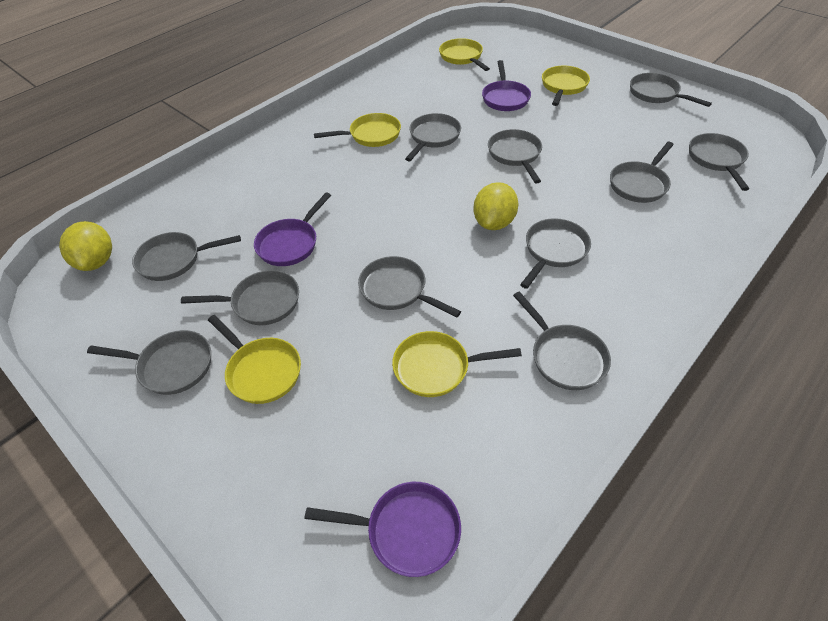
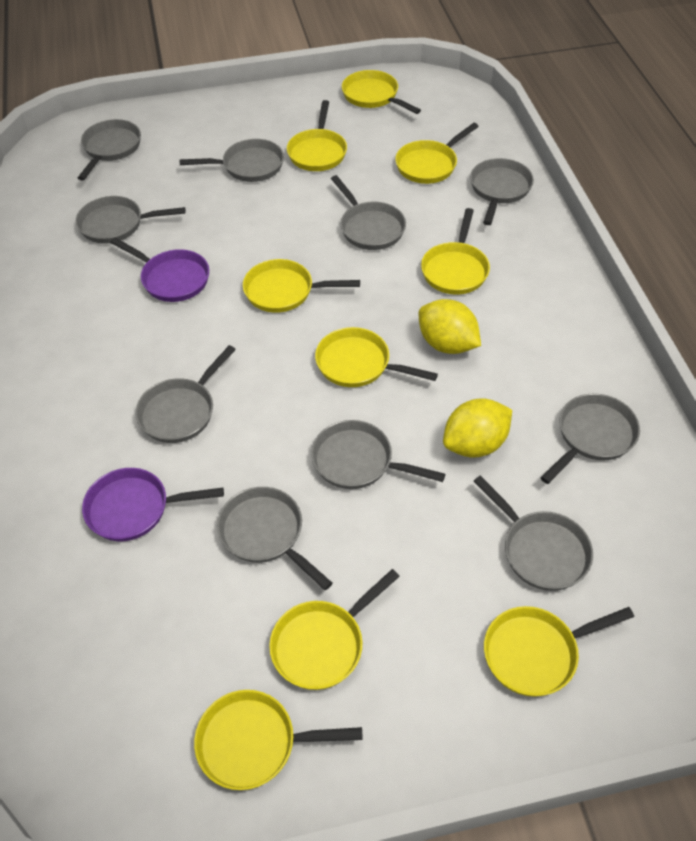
grey pan: 11 -> 10
purple pan: 3 -> 2
yellow pan: 5 -> 9

